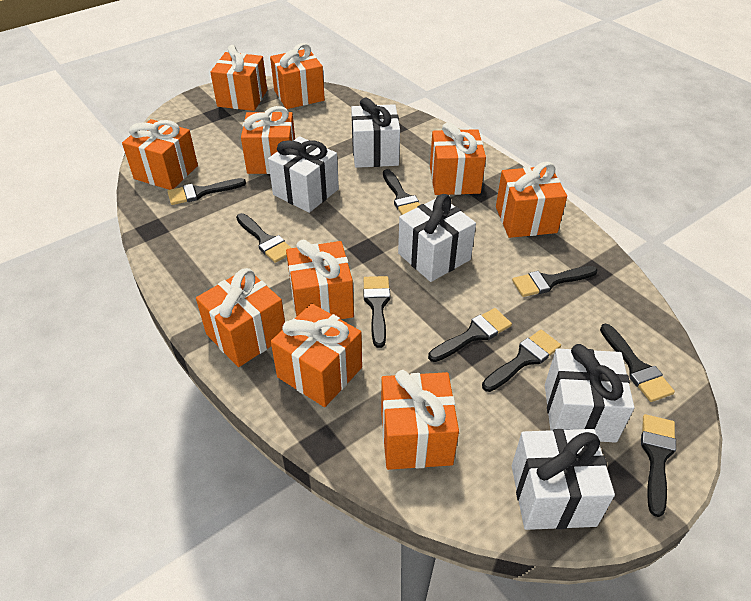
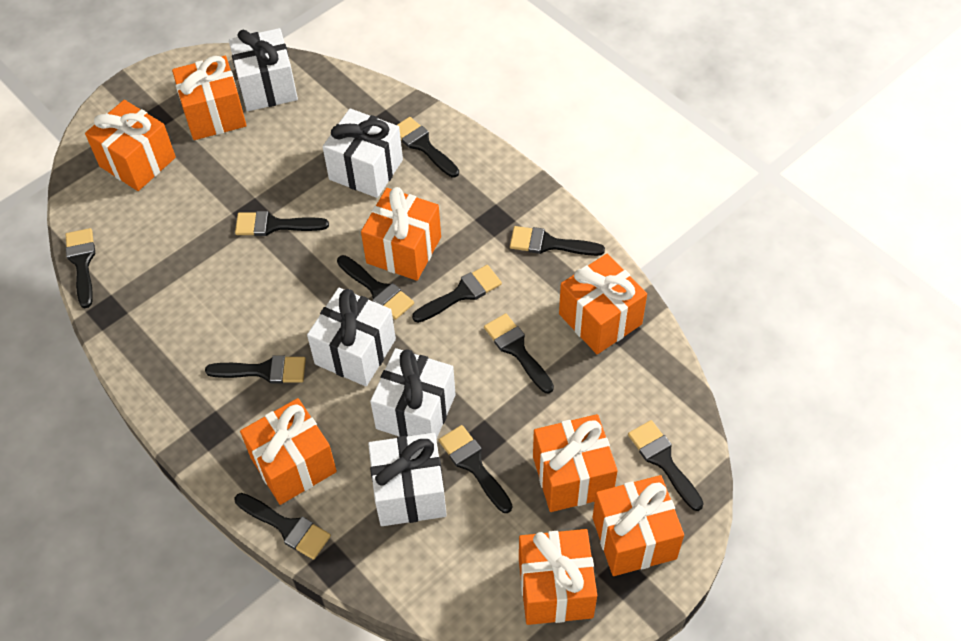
black brush: 9 -> 11
orange gift: 10 -> 8

